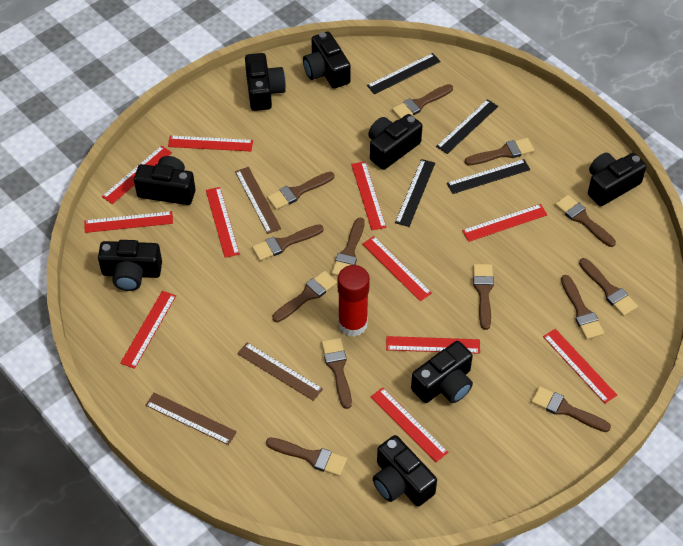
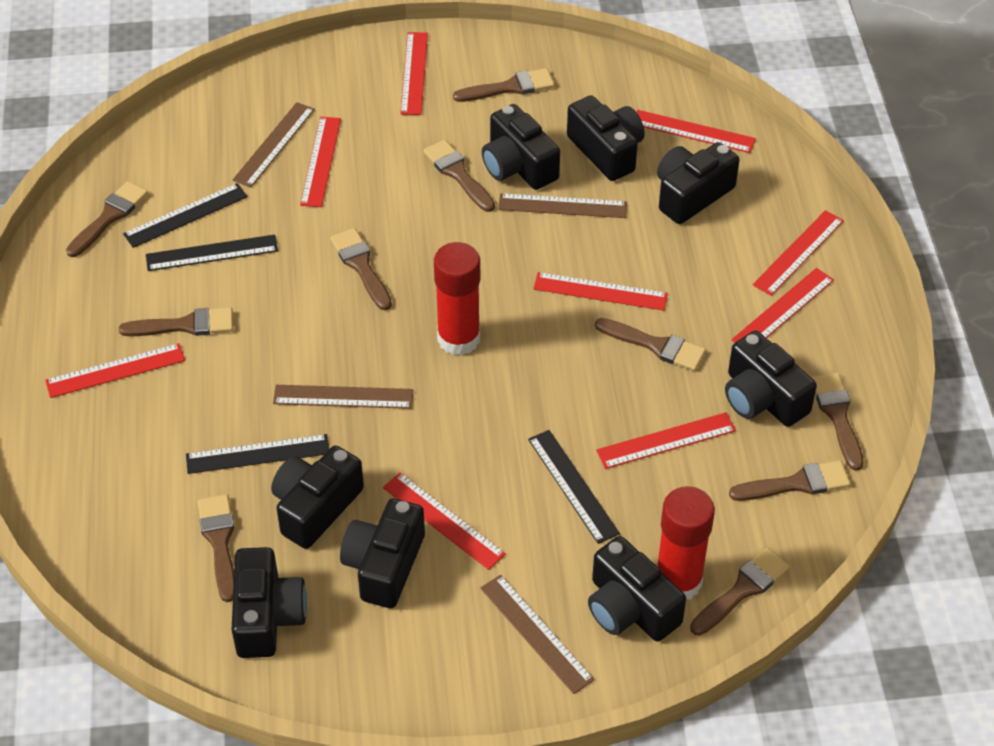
brown brush: 13 -> 10
brown ruler: 3 -> 4
red glue stick: 1 -> 2
red ruler: 11 -> 9

